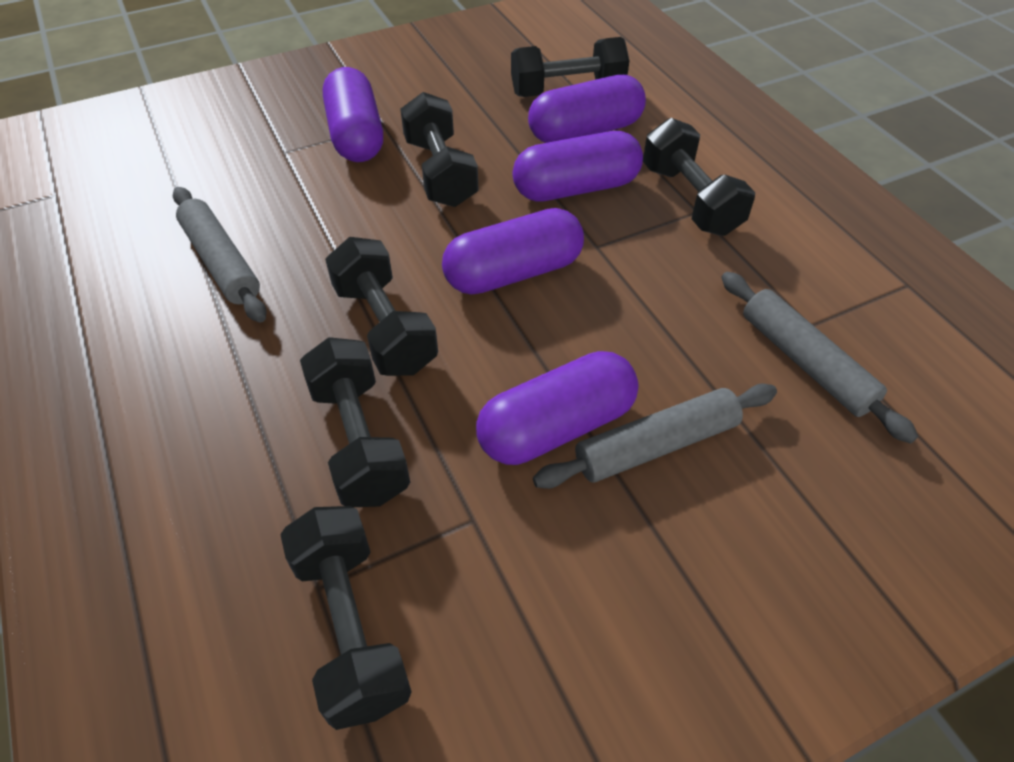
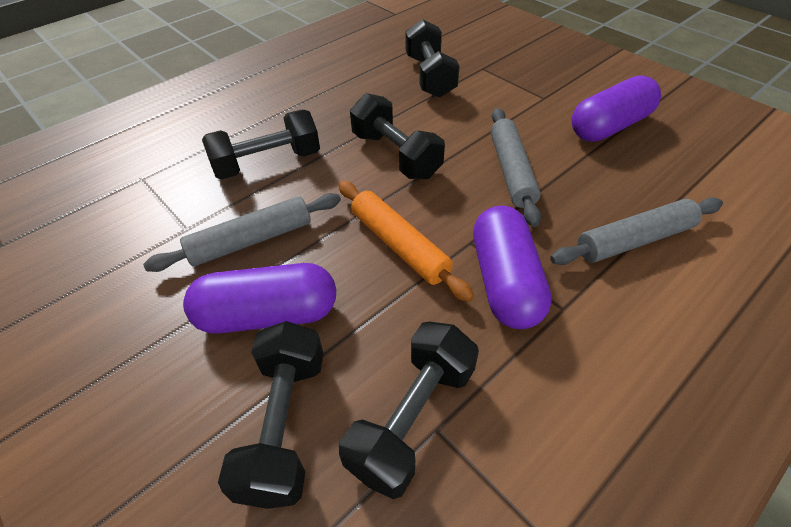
black dumbbell: 6 -> 5
orange rolling pin: 0 -> 1
purple capsule: 5 -> 3

